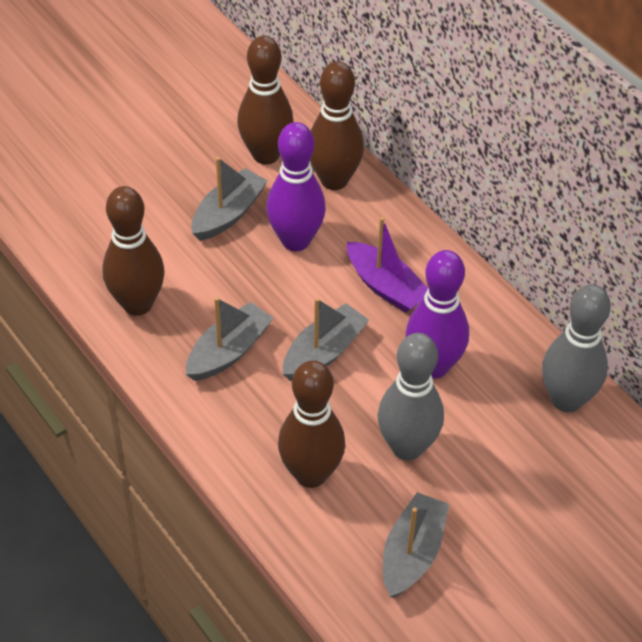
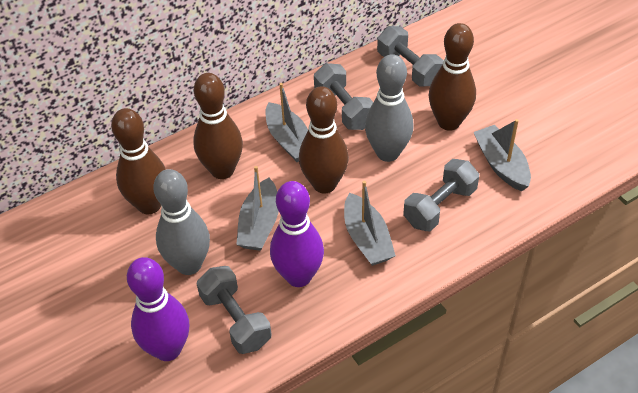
grey dumbbell: 0 -> 4
purple boat: 1 -> 0

